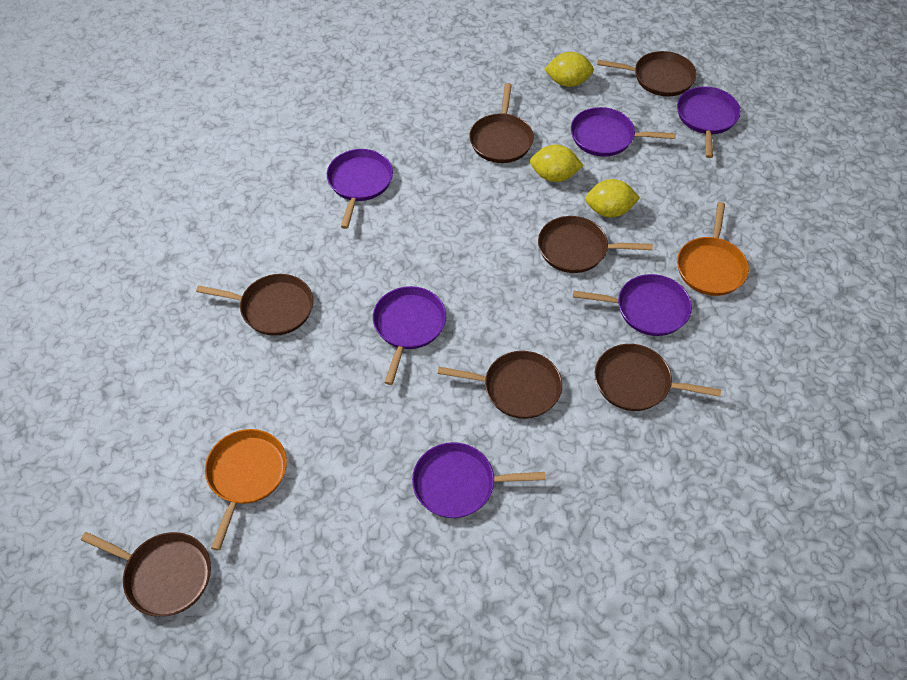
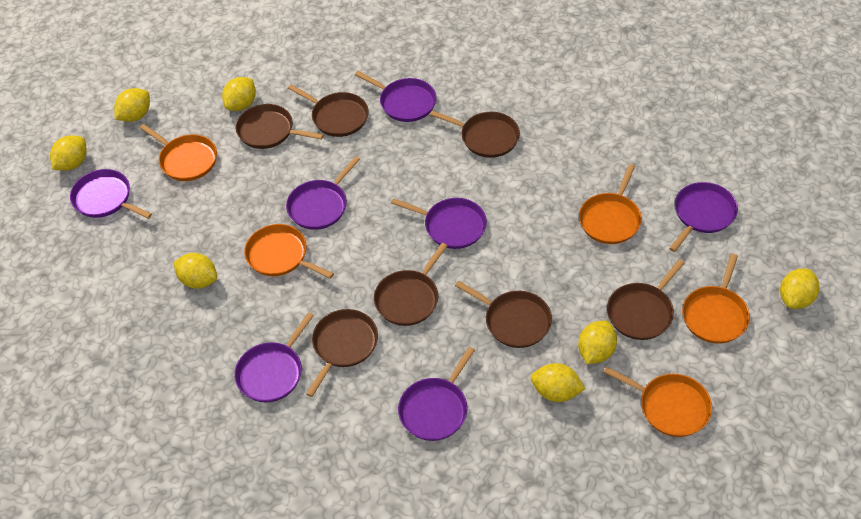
orange pan: 2 -> 5
purple pan: 6 -> 7
yellow lemon: 3 -> 7

